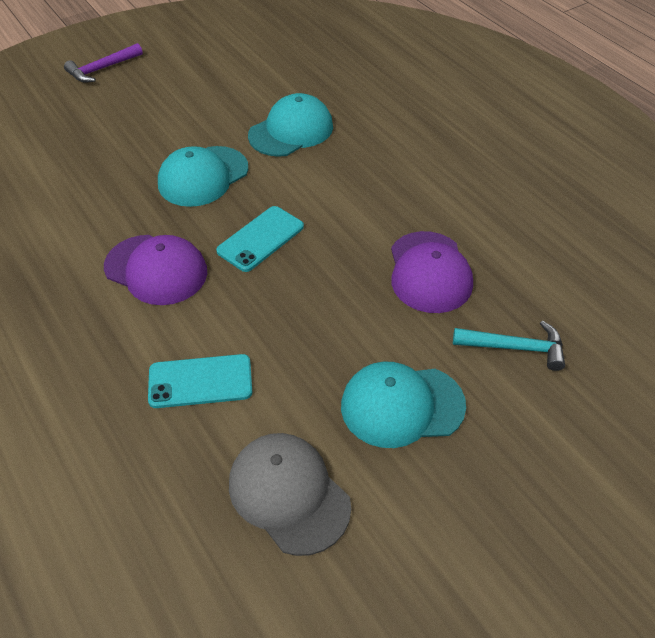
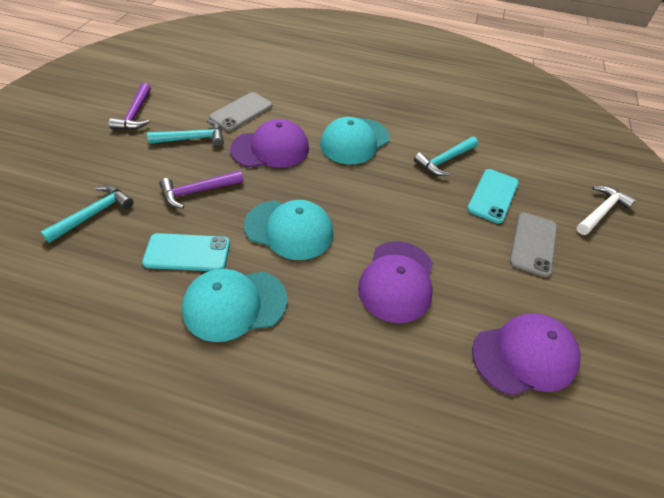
grey cap: 1 -> 0
grey phone: 0 -> 2
purple cap: 2 -> 3
purple hammer: 1 -> 2
turquoise hammer: 1 -> 3
white hammer: 0 -> 1

